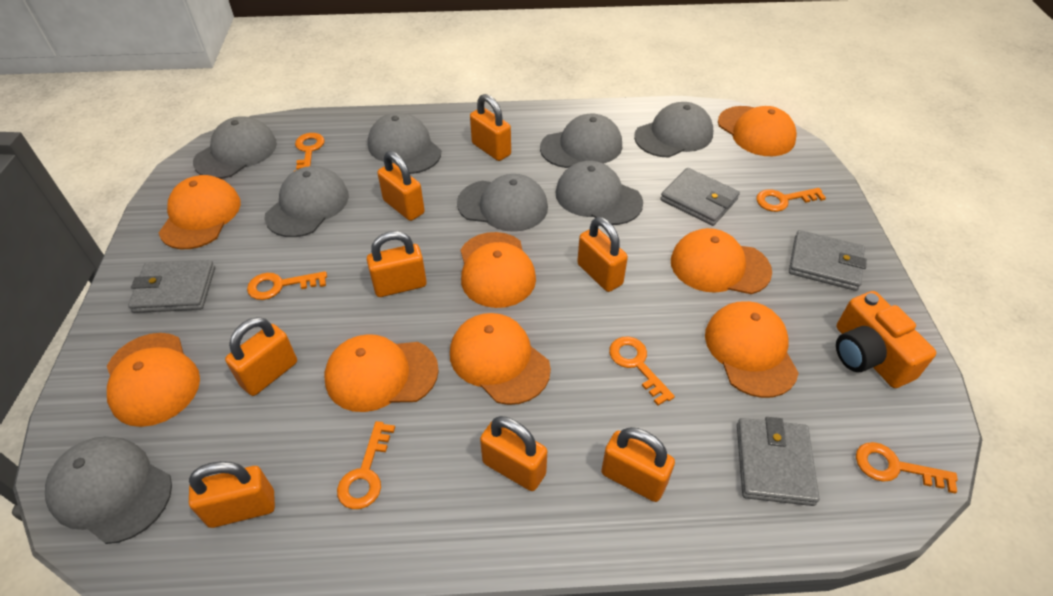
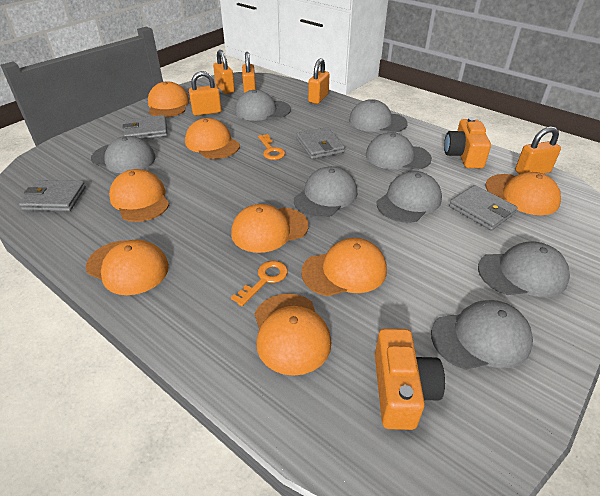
orange camera: 1 -> 2
orange key: 6 -> 2
orange padlock: 8 -> 5

